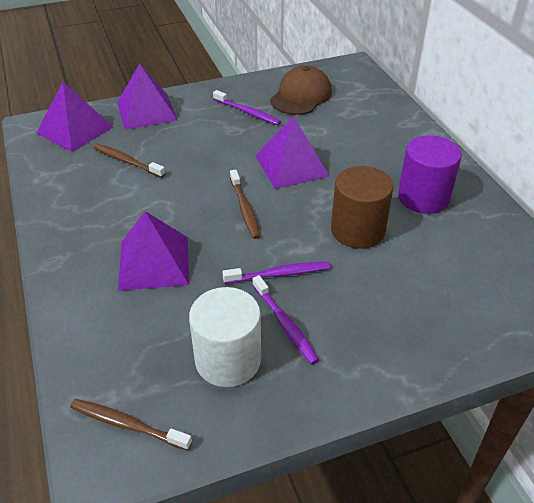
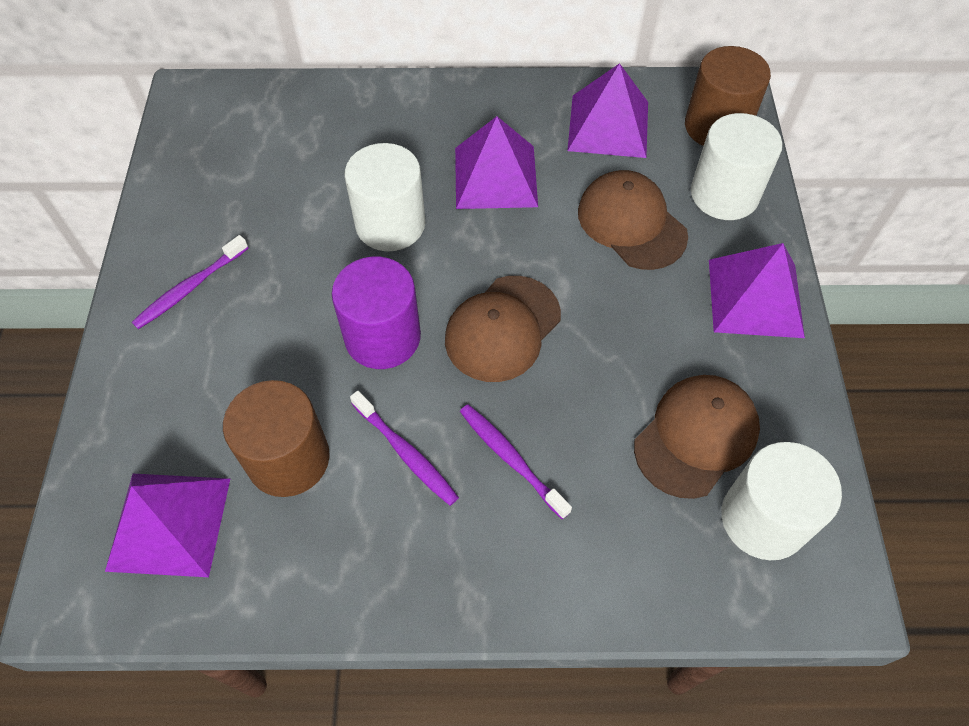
brown cap: 1 -> 3
brown cylinder: 1 -> 2
brown toothbrush: 3 -> 0
white cylinder: 1 -> 3

